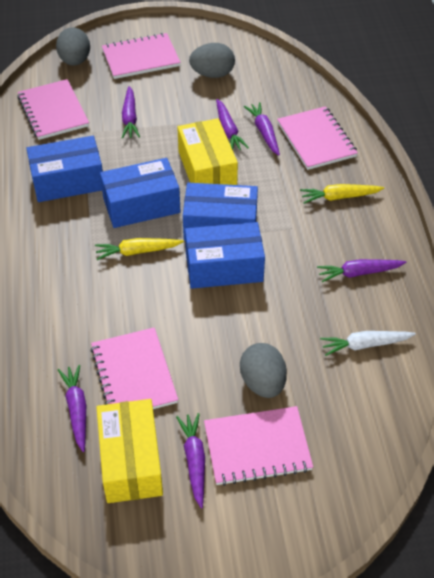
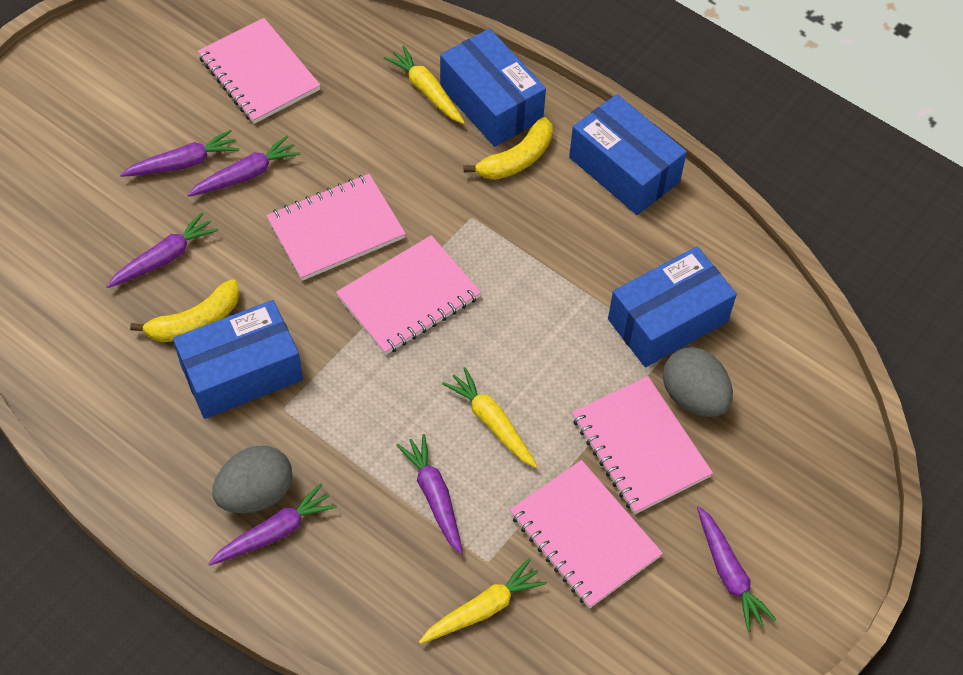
grey egg: 3 -> 2
white carrot: 1 -> 0
yellow banana: 0 -> 2
yellow box: 2 -> 0
yellow carrot: 2 -> 3

